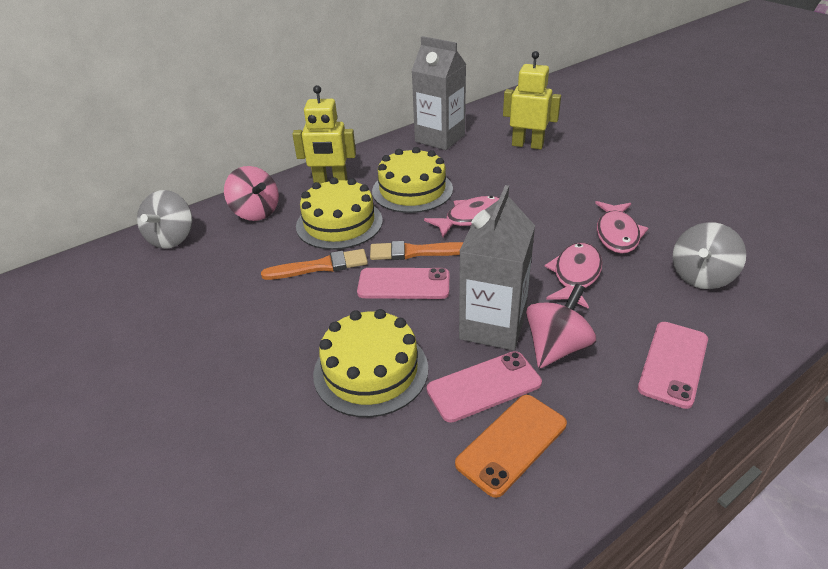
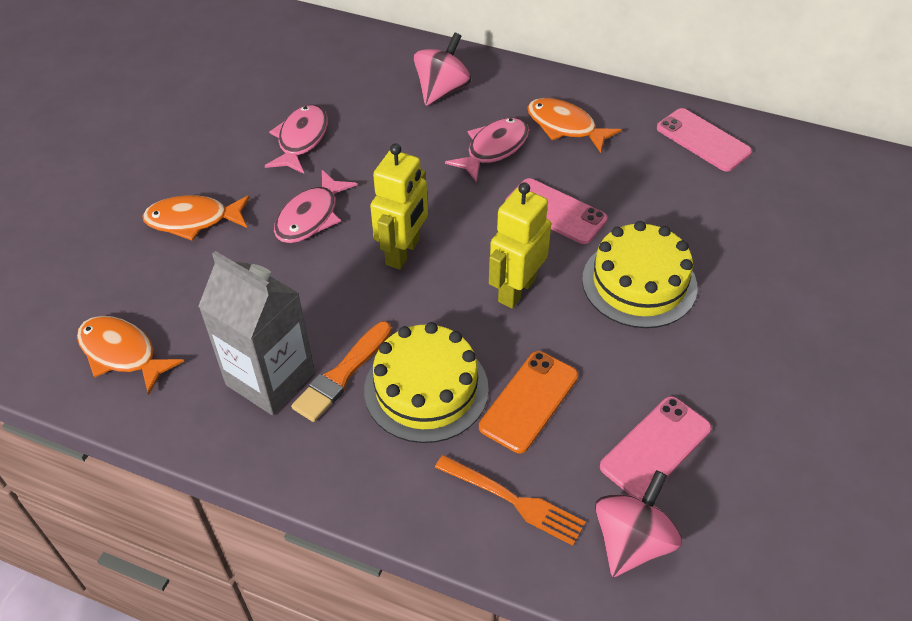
grey carton: 2 -> 1
grey spinning top: 2 -> 0
orange brush: 2 -> 1
orange fish: 0 -> 3
orange fork: 0 -> 1
yellow cake: 3 -> 2

